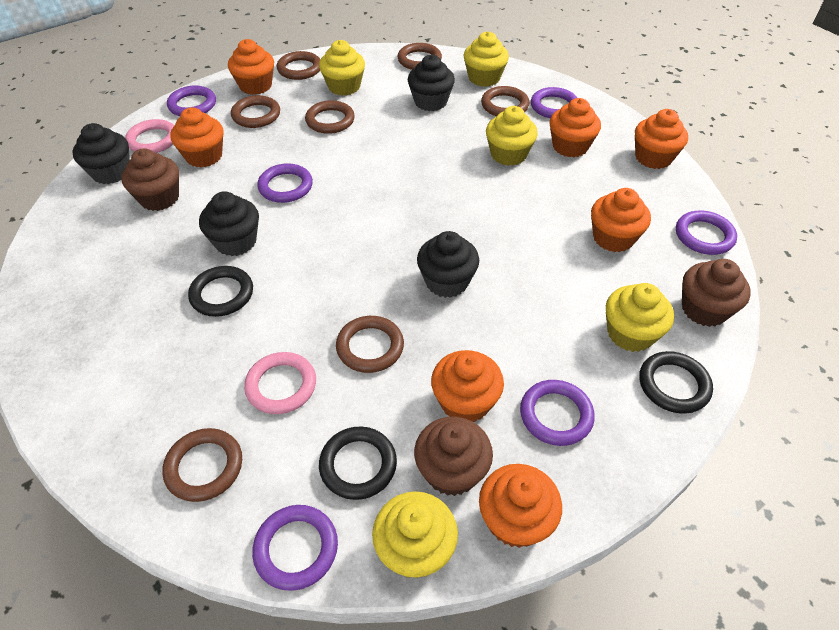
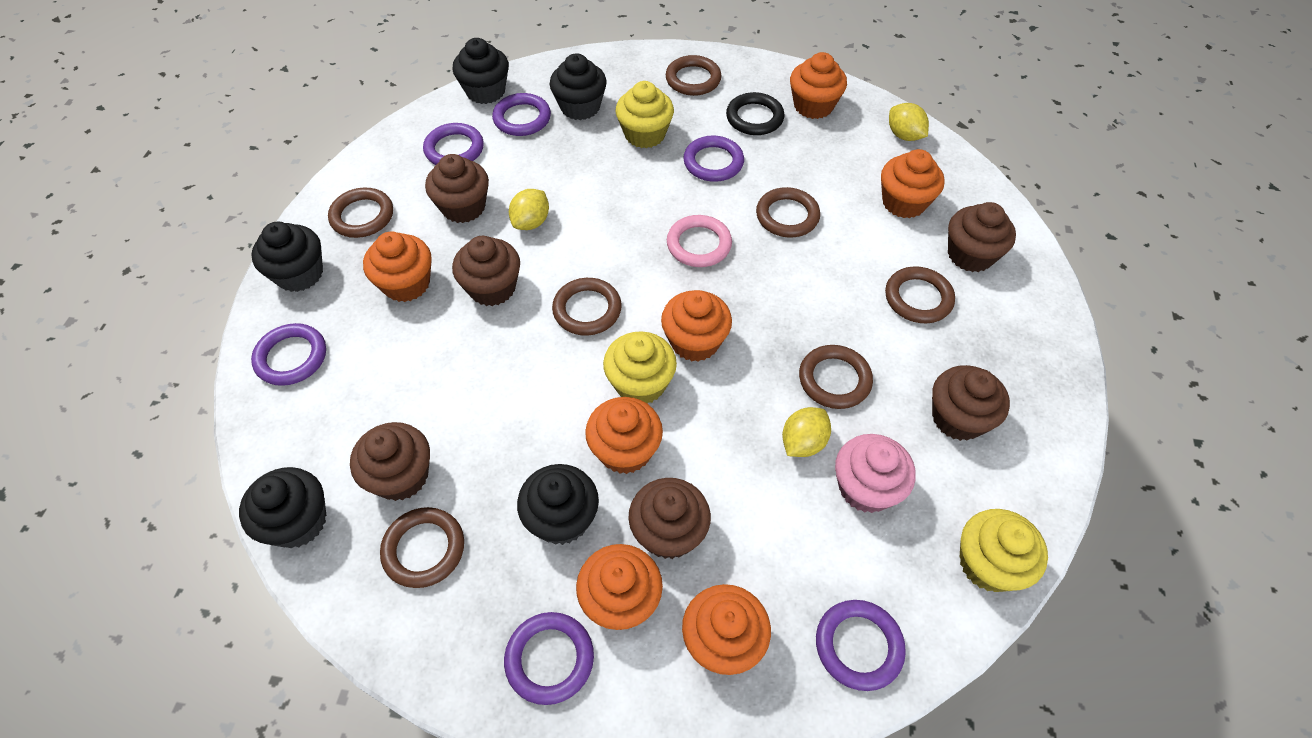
black cupcake: 4 -> 5
black ring: 3 -> 1
brown cupcake: 3 -> 6
pink cupcake: 0 -> 1
pink ring: 2 -> 1
yellow cupcake: 5 -> 3
yellow lemon: 0 -> 3

